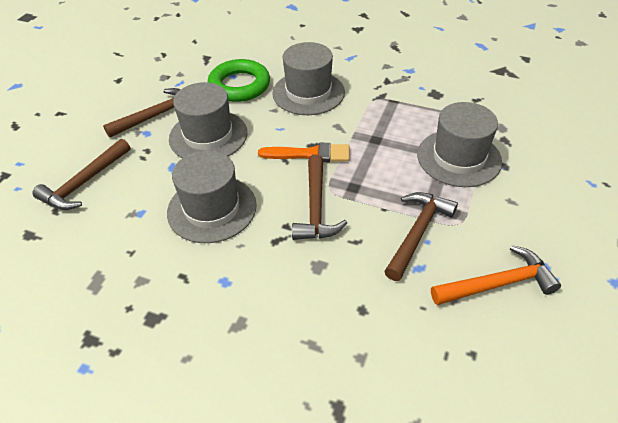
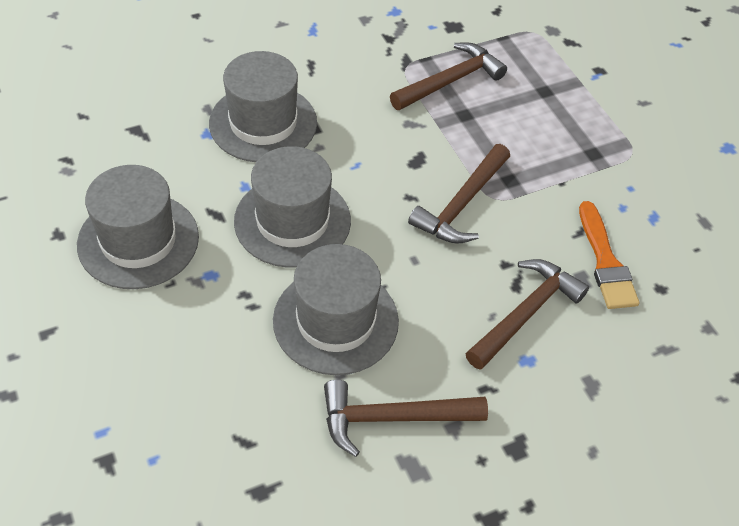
green ring: 1 -> 0
orange hammer: 1 -> 0

